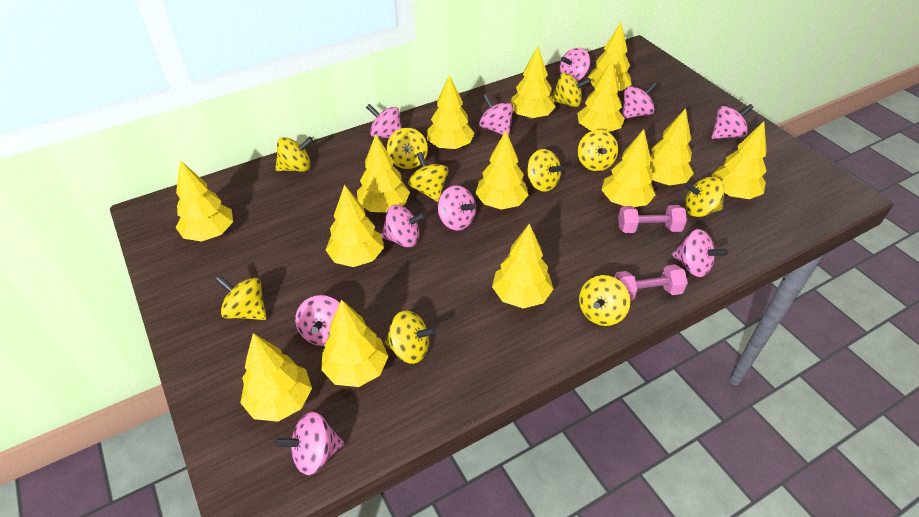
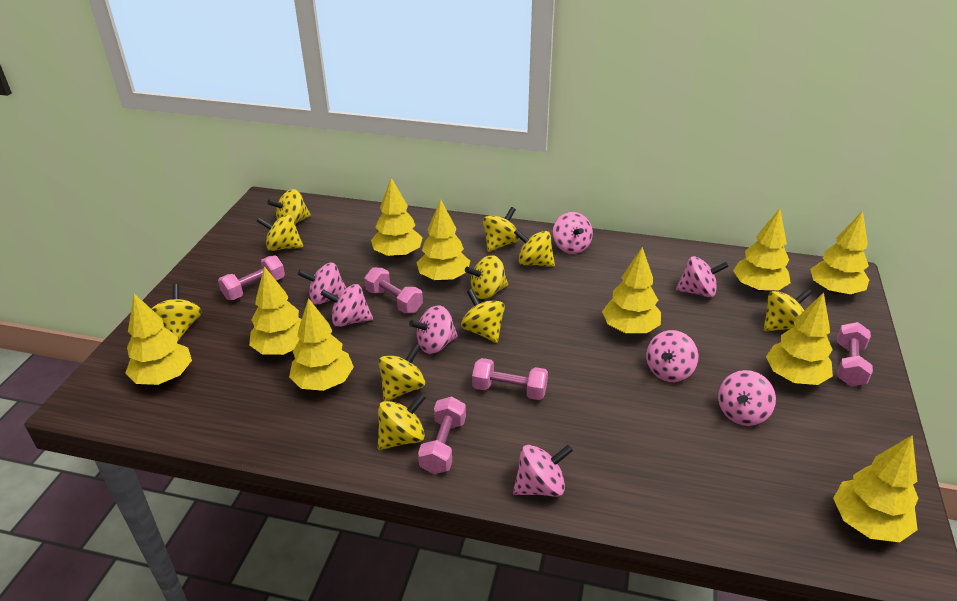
pink dumbbell: 2 -> 5
pink spinning top: 10 -> 8
yellow tree: 14 -> 10

